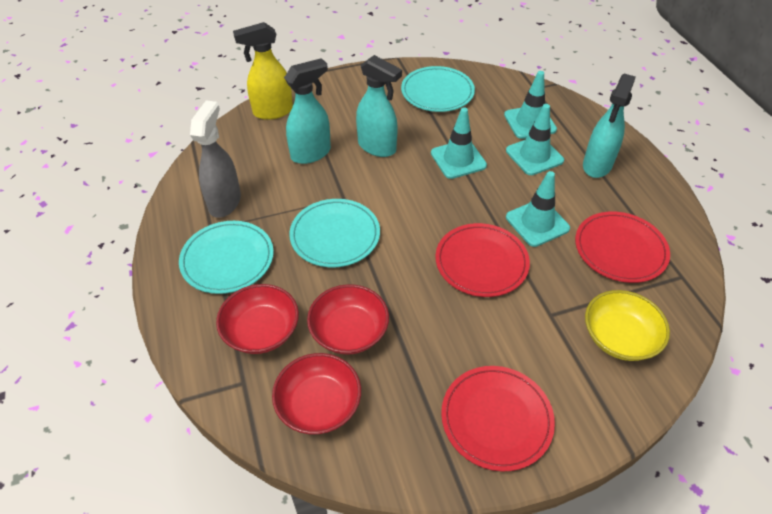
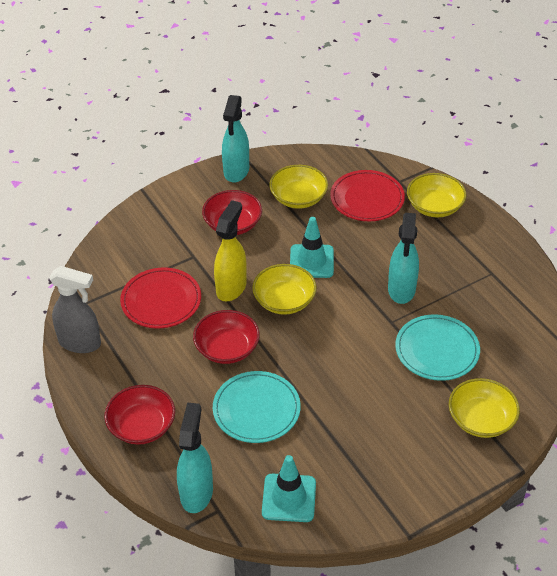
red plate: 3 -> 2
turquoise plate: 3 -> 2
turquoise traffic cone: 4 -> 2
yellow bowl: 1 -> 4

